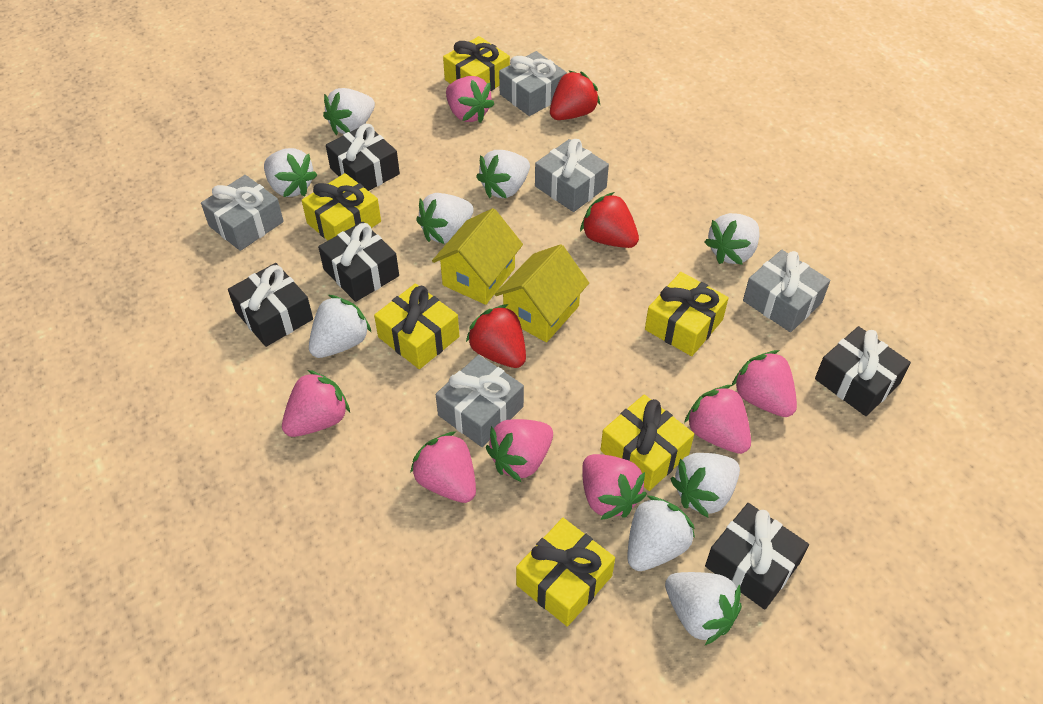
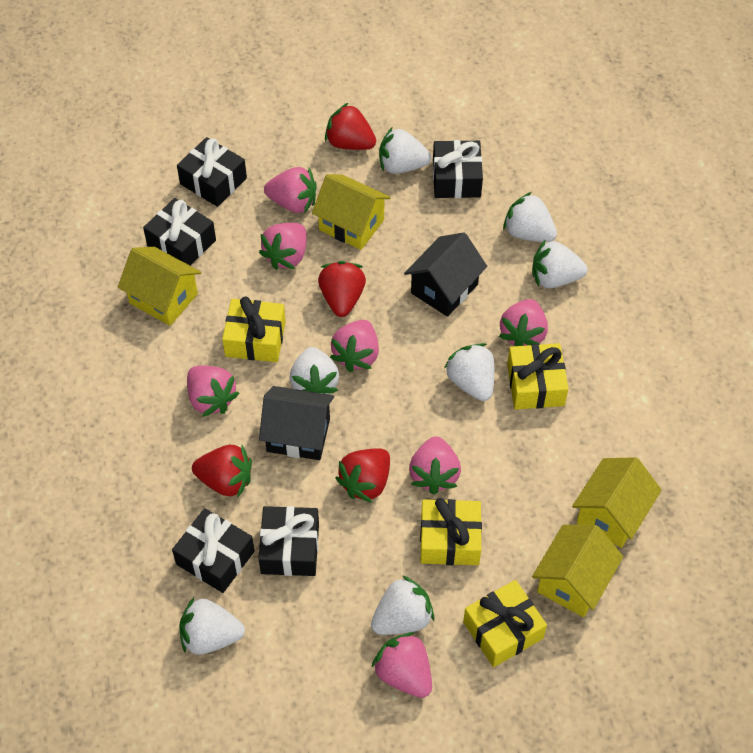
black house: 0 -> 2
grey gift: 5 -> 0
red strawberry: 3 -> 4
white strawberry: 9 -> 7
yellow gift: 6 -> 4
yellow house: 2 -> 4

